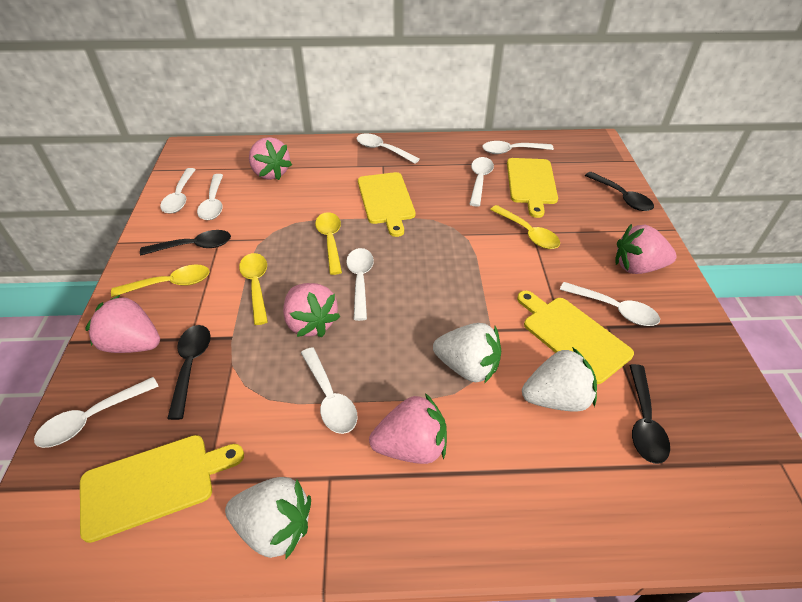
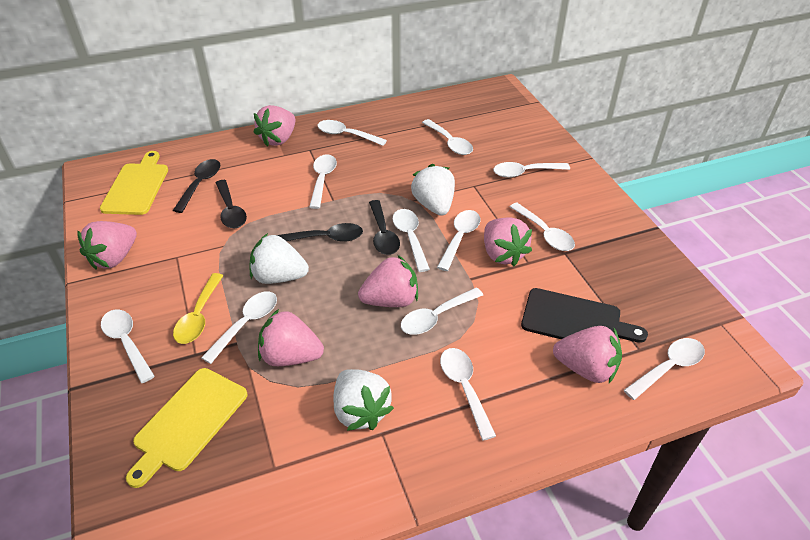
black cutting board: 0 -> 1
pink strawberry: 5 -> 6
white spoon: 9 -> 12
yellow cutting board: 4 -> 2
yellow spoon: 4 -> 1

